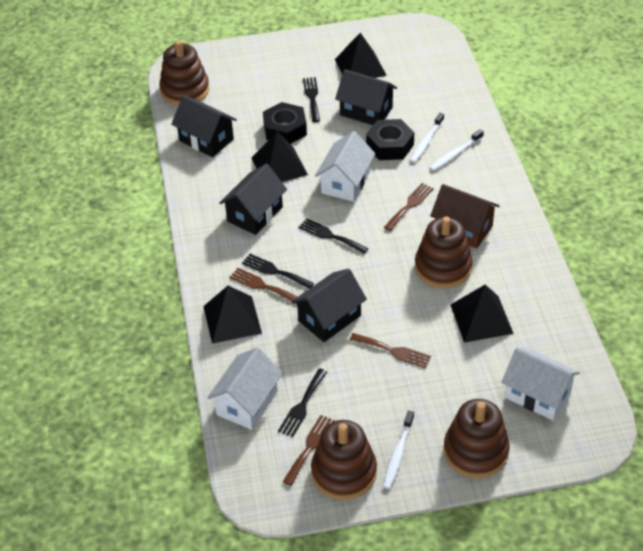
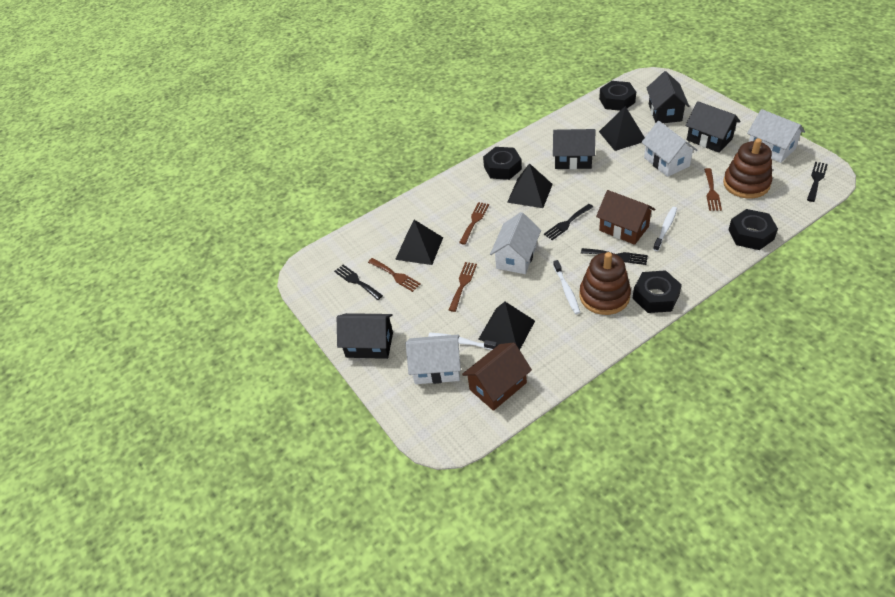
black nut: 2 -> 4
brown house: 1 -> 2
brown stacking toy: 4 -> 2
white house: 3 -> 4

